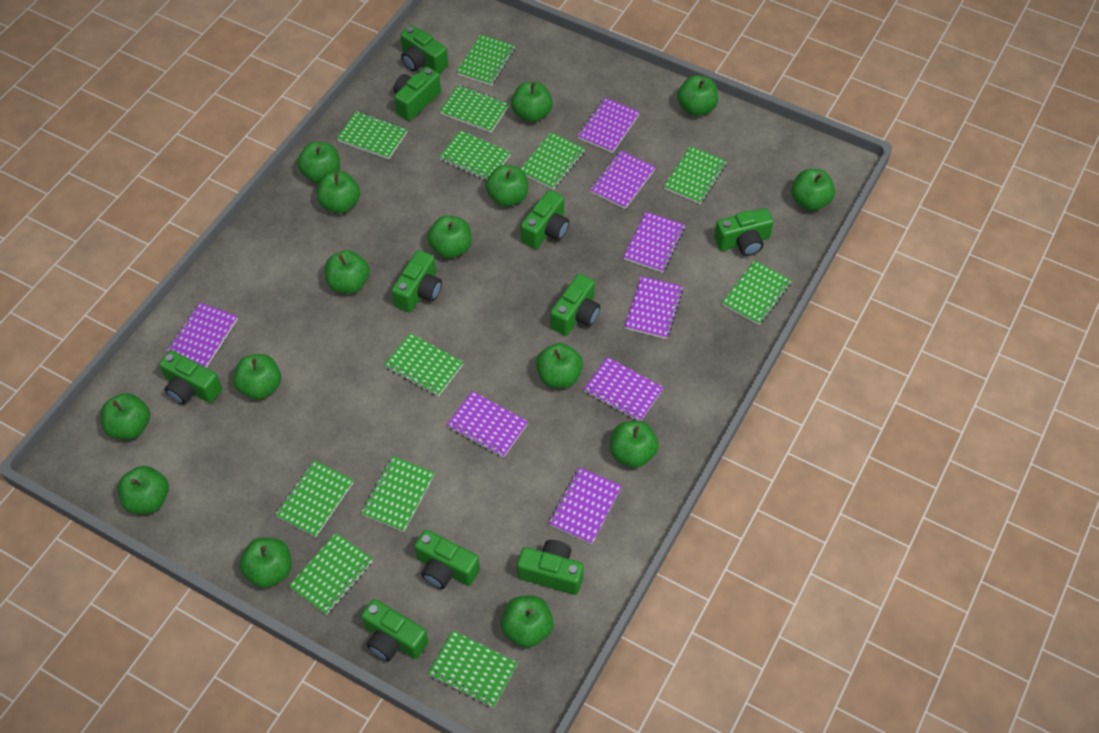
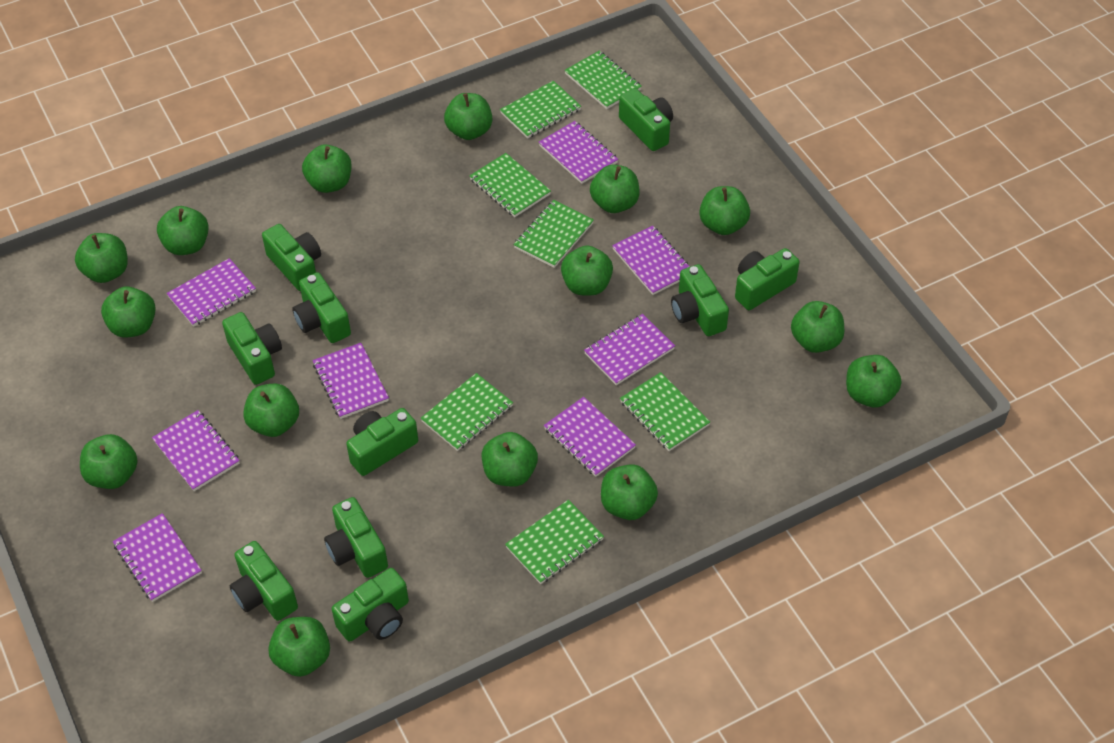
green notebook: 12 -> 7

